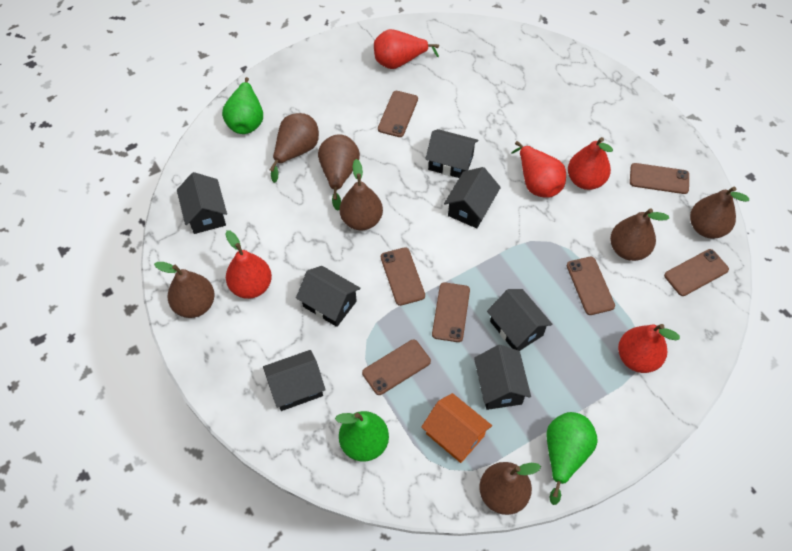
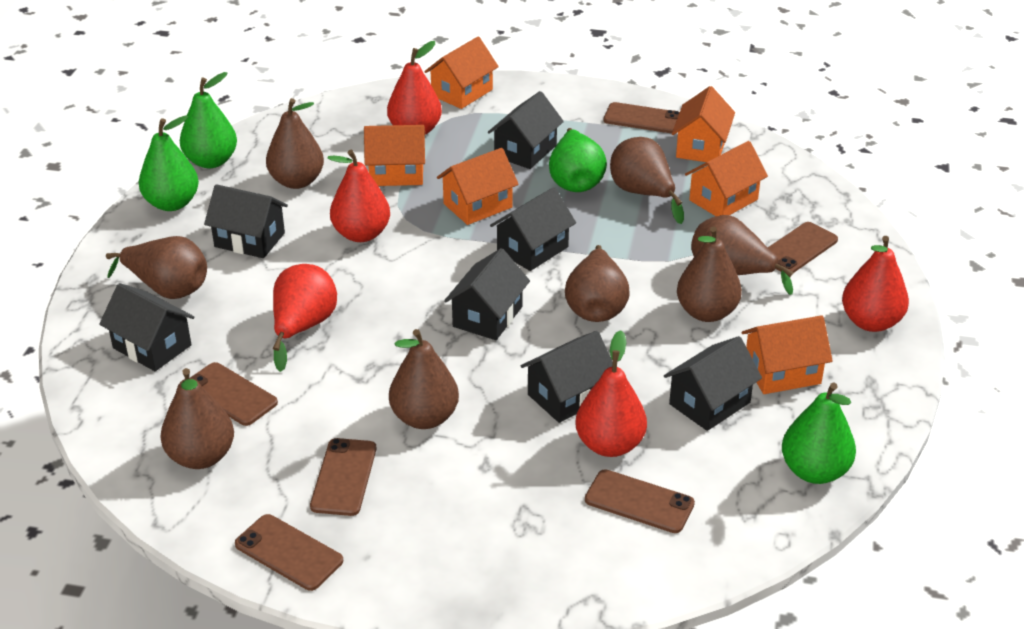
brown pear: 7 -> 8
brown phone: 7 -> 6
green pear: 3 -> 4
orange house: 1 -> 6

